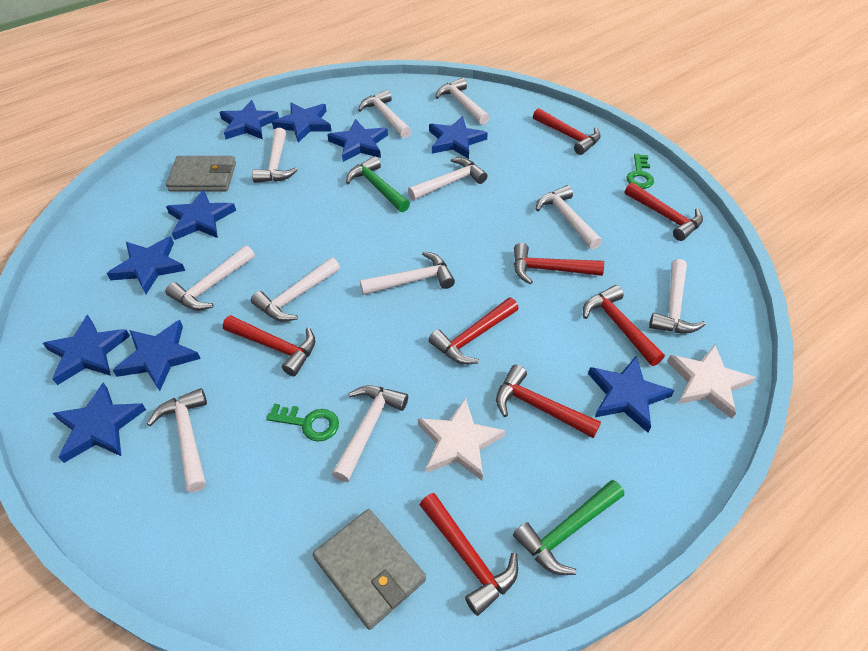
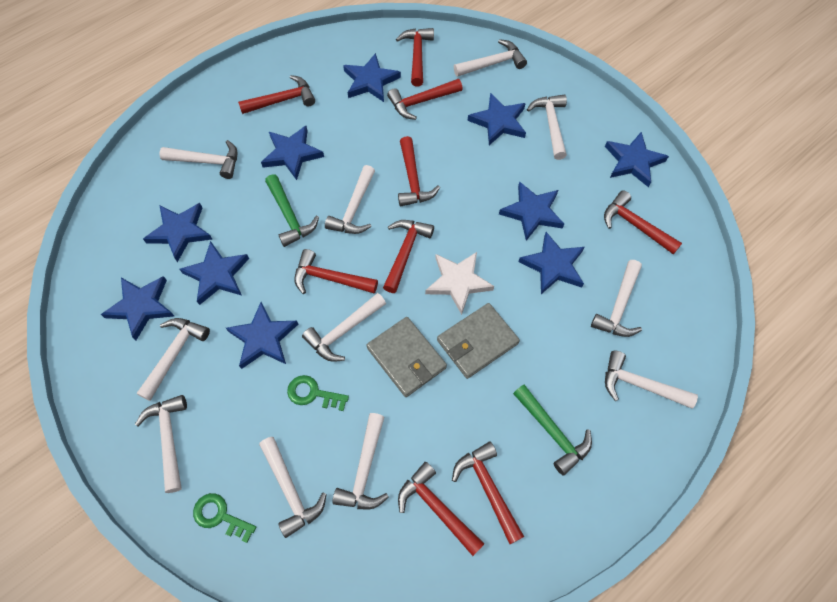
red hammer: 8 -> 9
white star: 2 -> 1

